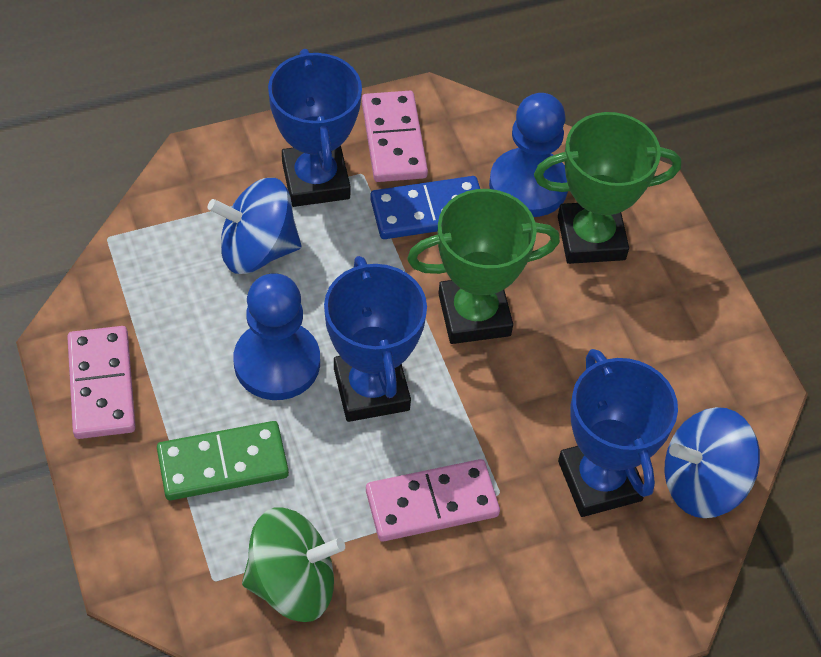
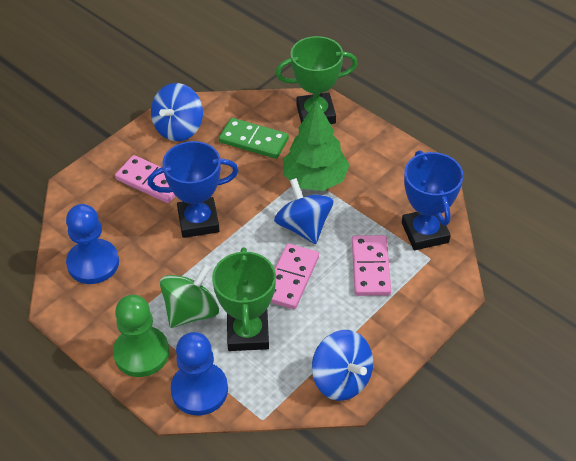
blue domino: 1 -> 0
blue spinning top: 2 -> 3
blue trophy: 3 -> 2
green pawn: 0 -> 1
green tree: 0 -> 1

